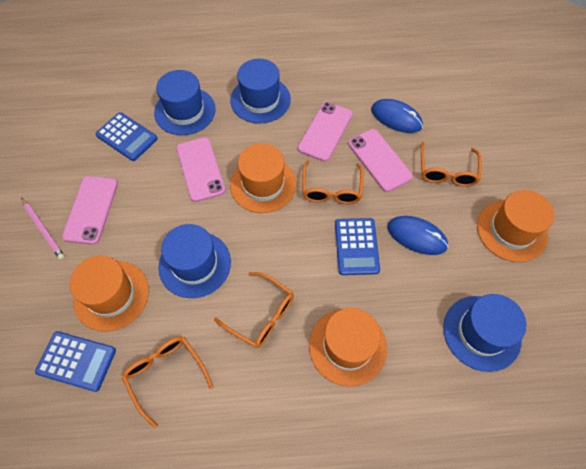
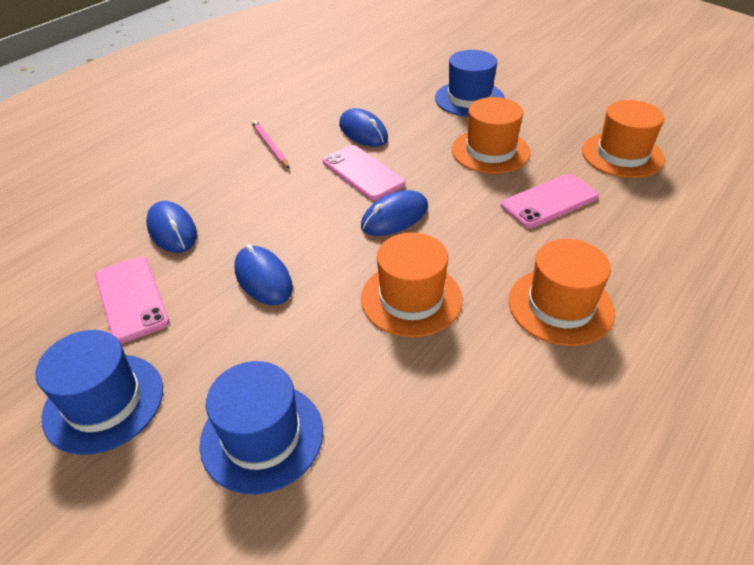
blue calculator: 3 -> 0
blue hat: 4 -> 3
blue mouse: 2 -> 4
orange glasses: 4 -> 0
pink phone: 4 -> 3

